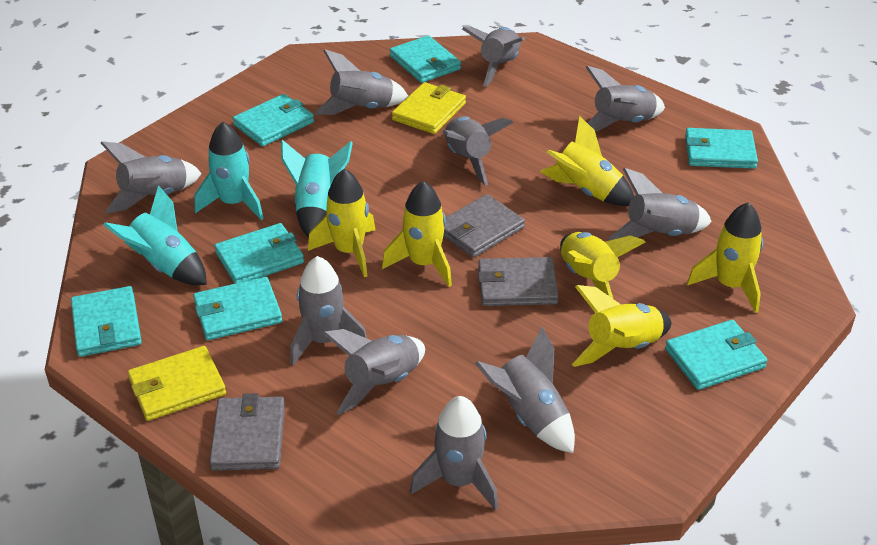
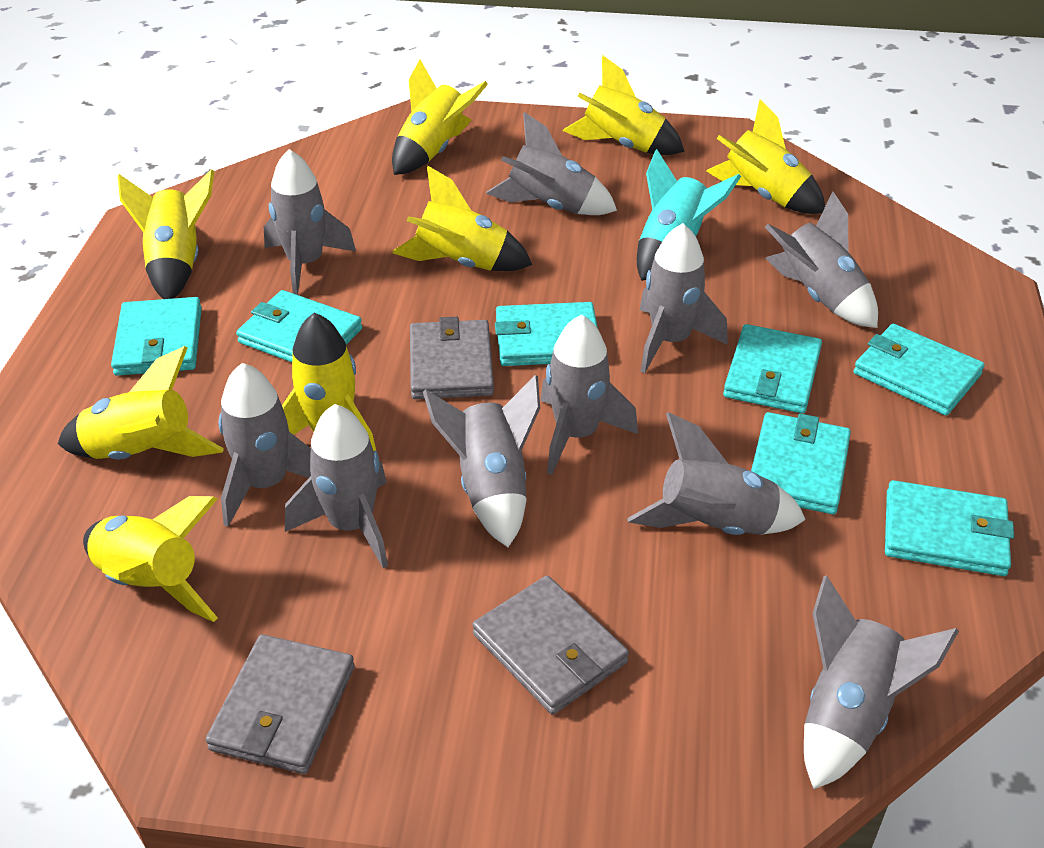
turquoise rocket: 3 -> 1
yellow rocket: 6 -> 8
yellow wallet: 2 -> 0

